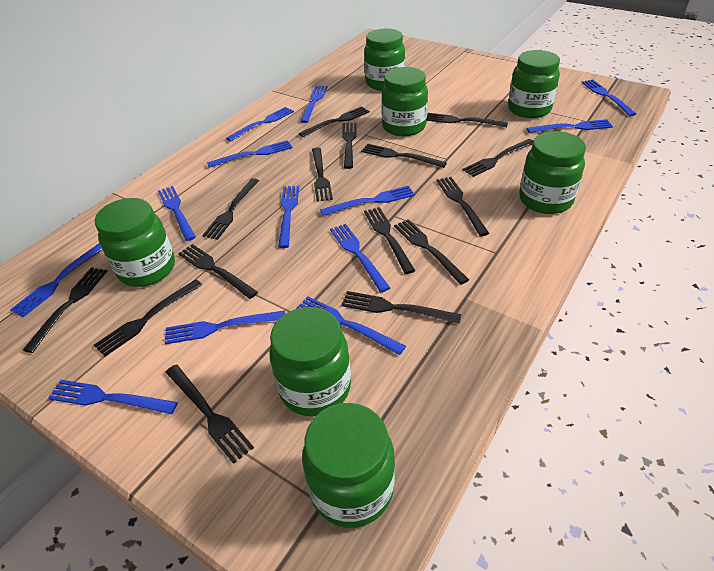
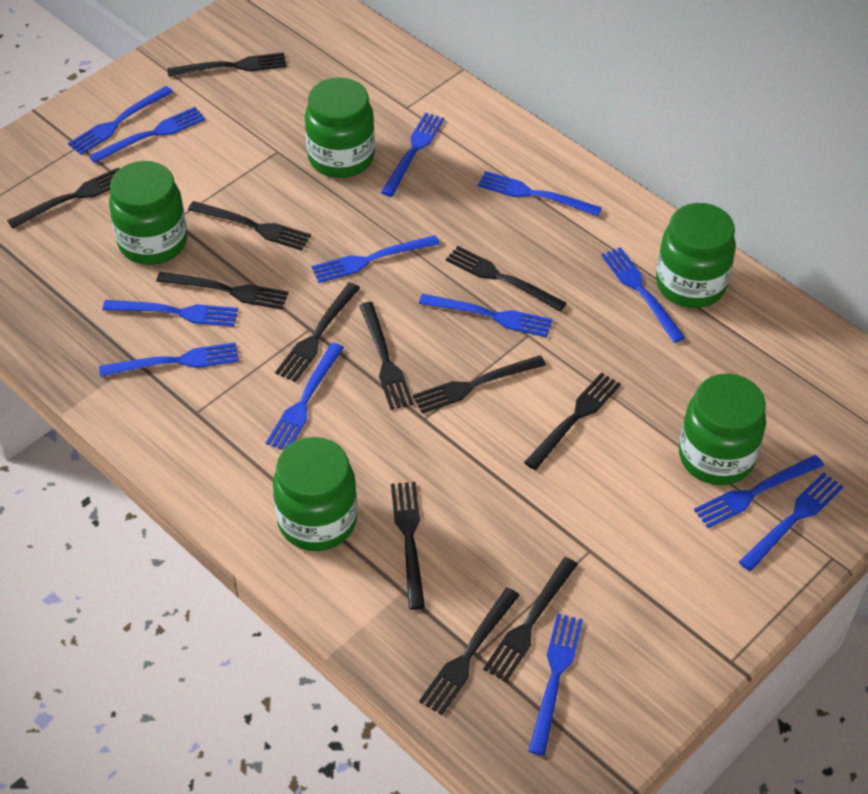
black fork: 15 -> 12
green jar: 7 -> 5

